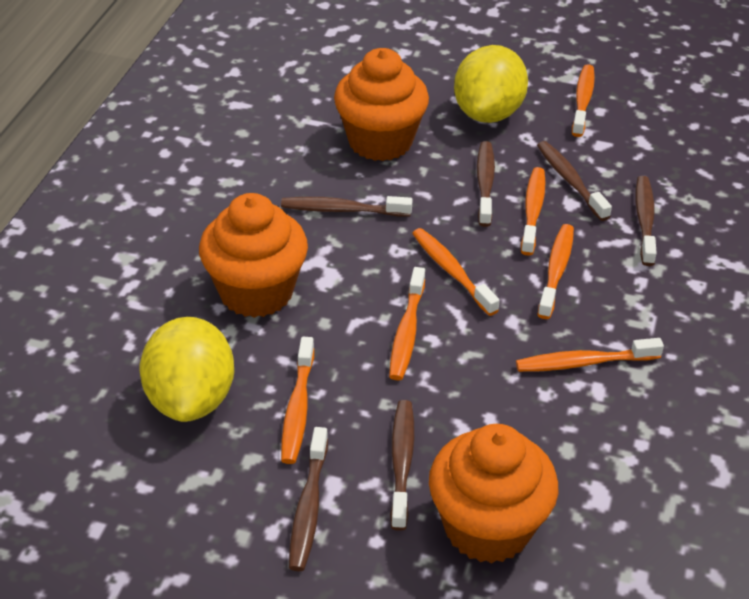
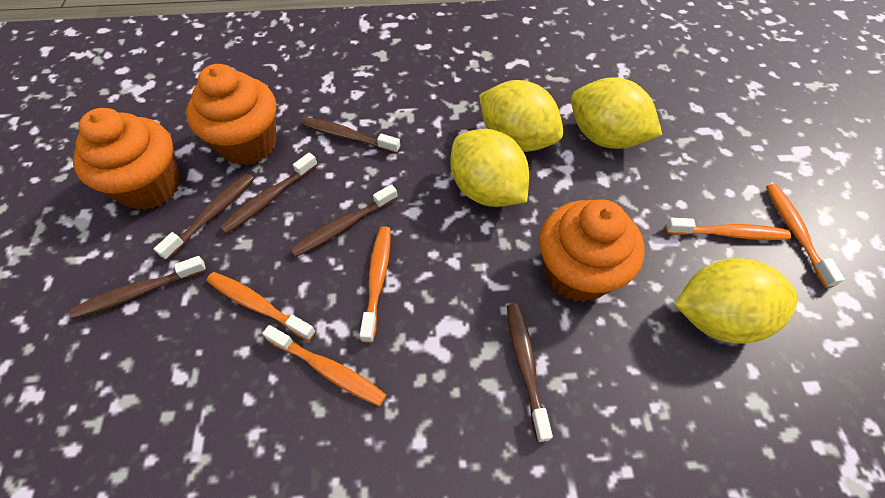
orange toothbrush: 7 -> 5
yellow lemon: 2 -> 4

